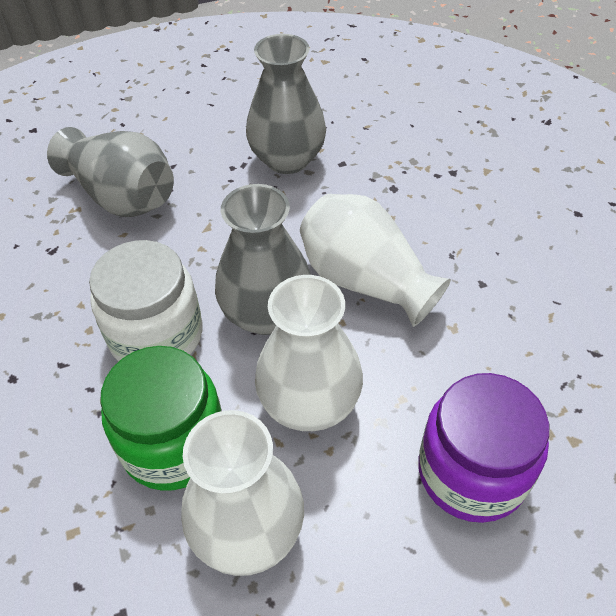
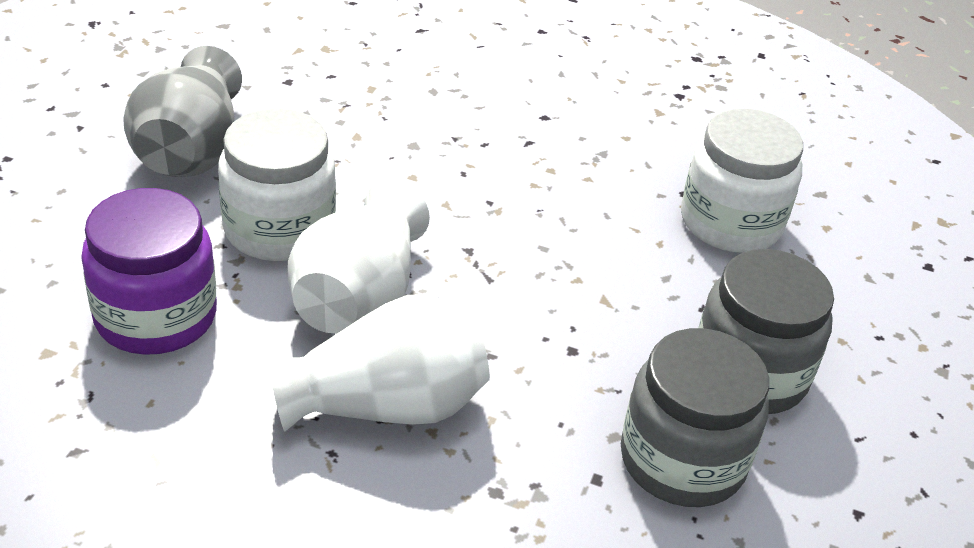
green jar: 1 -> 0
grey jar: 0 -> 2
grey vase: 3 -> 1
white jar: 1 -> 2
white vase: 3 -> 2

